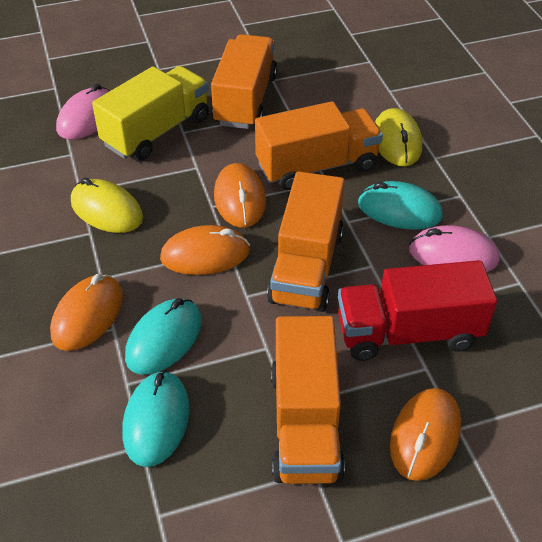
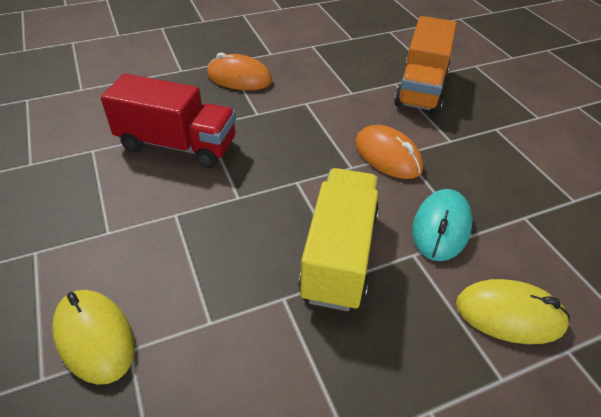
orange mouse: 4 -> 2
orange truck: 4 -> 1
pink mouse: 2 -> 0
turquoise mouse: 3 -> 1

